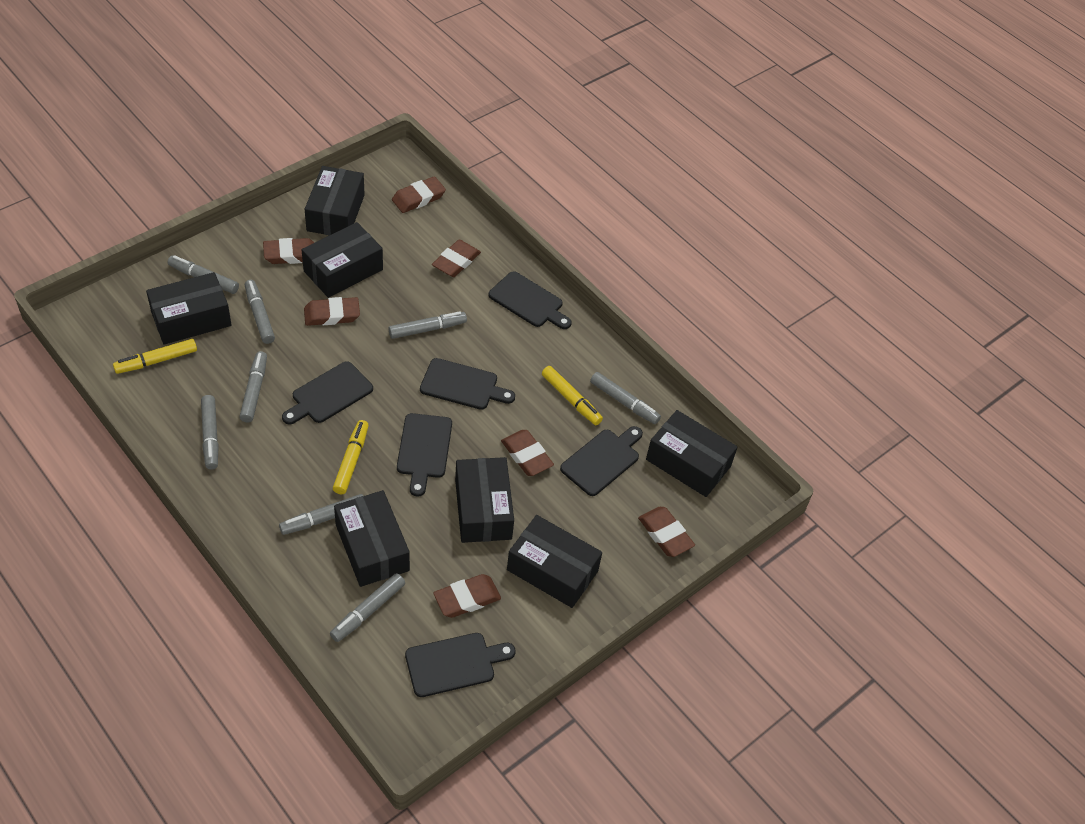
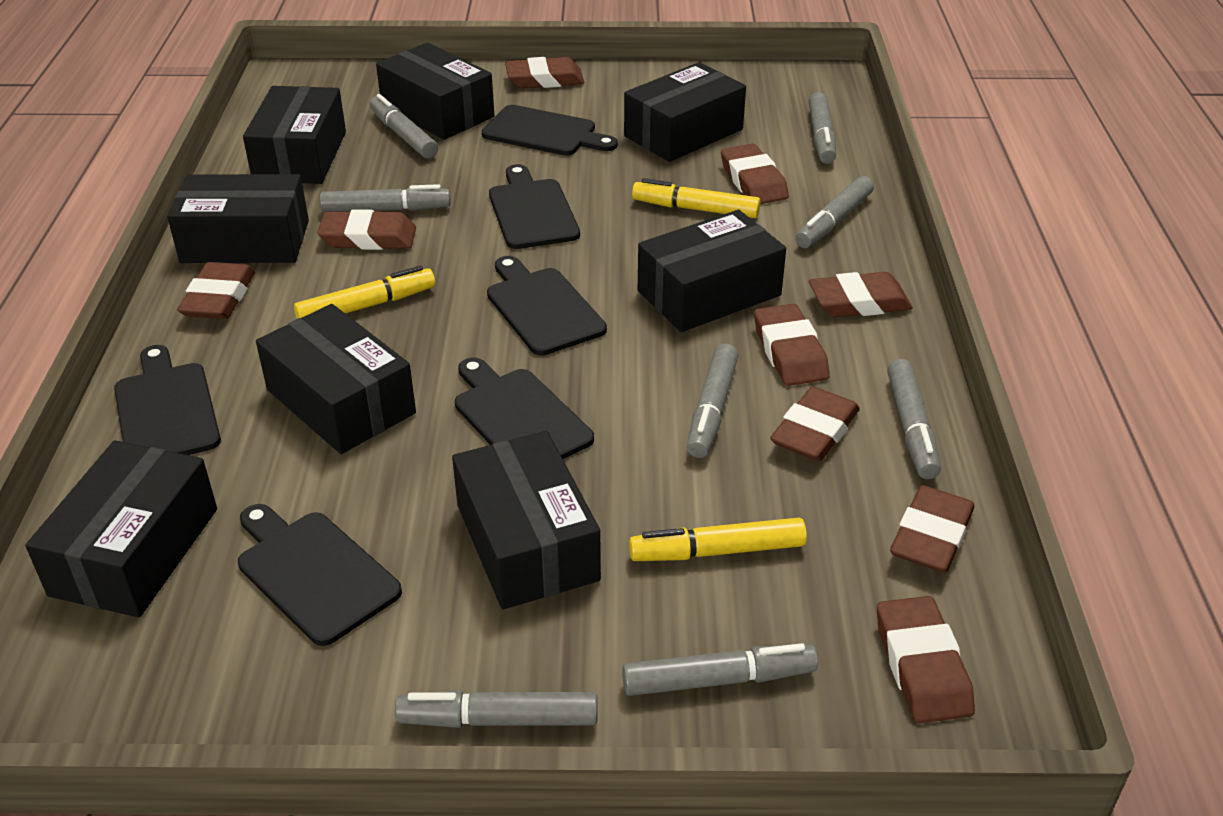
black box: 7 -> 8
brown eraser: 7 -> 9

